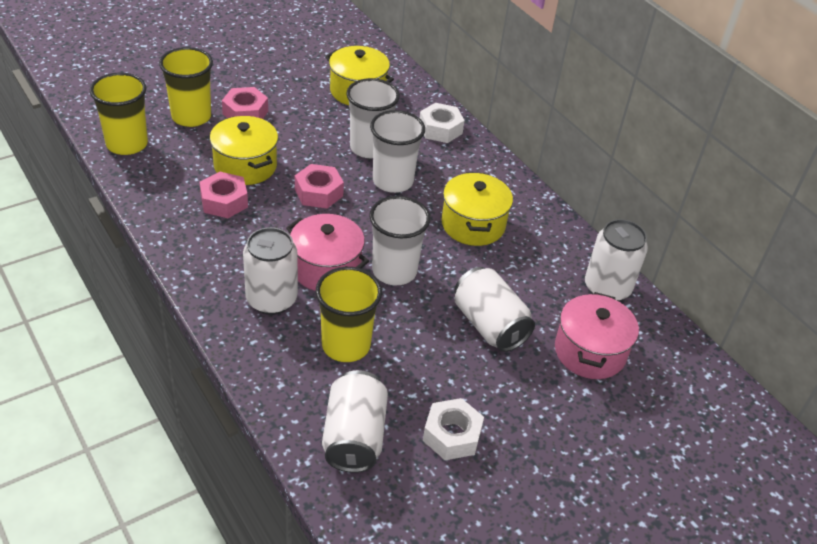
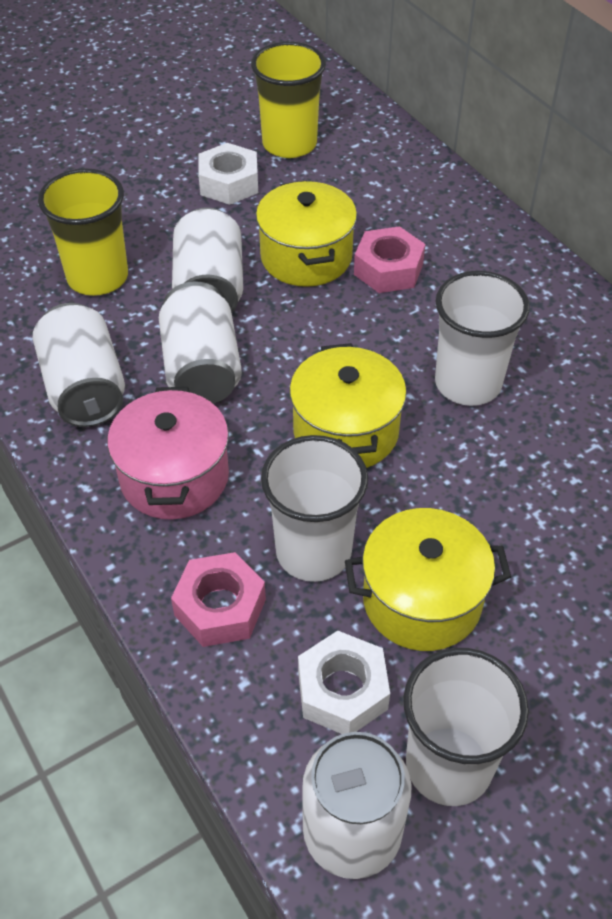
pink nut: 3 -> 2
pink pot: 2 -> 1
yellow cup: 3 -> 2

